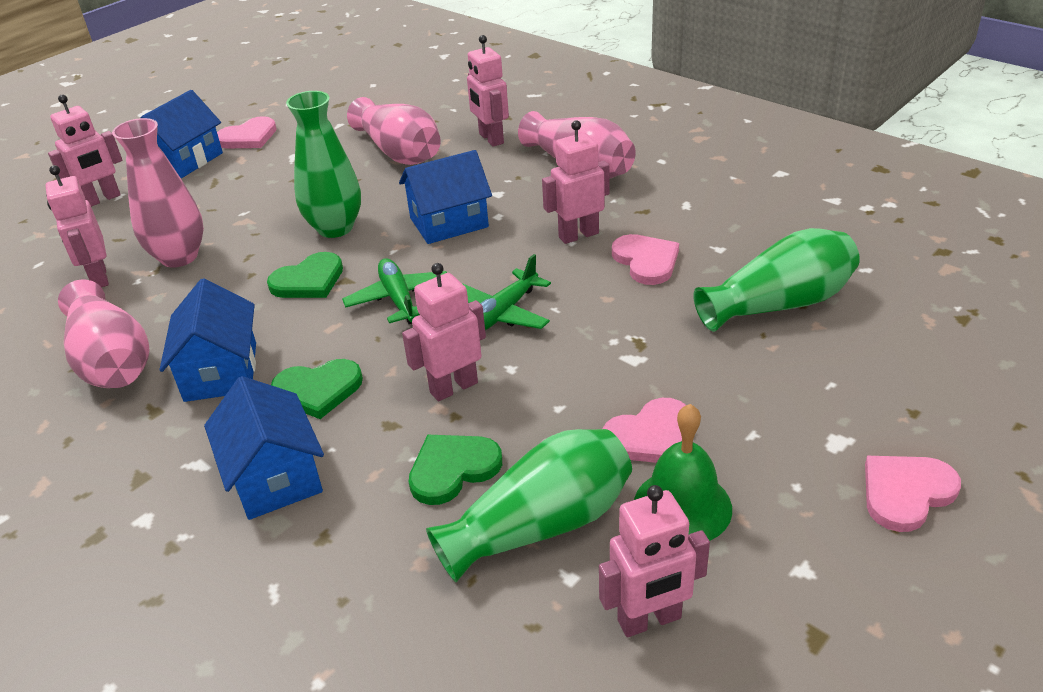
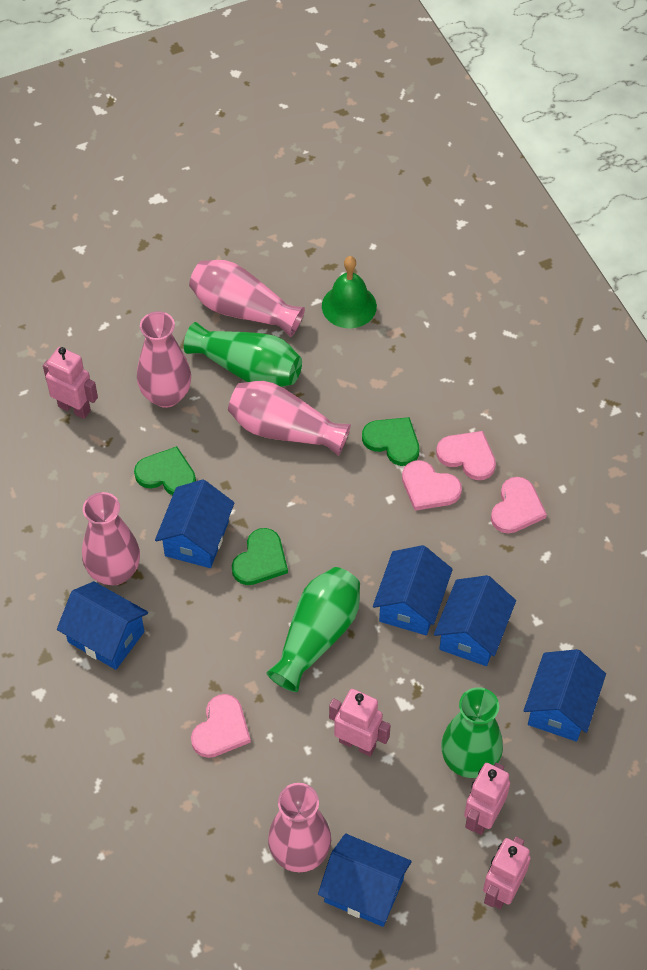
blue house: 4 -> 6
green plane: 2 -> 0
pink robot: 6 -> 4
pink vase: 4 -> 5

